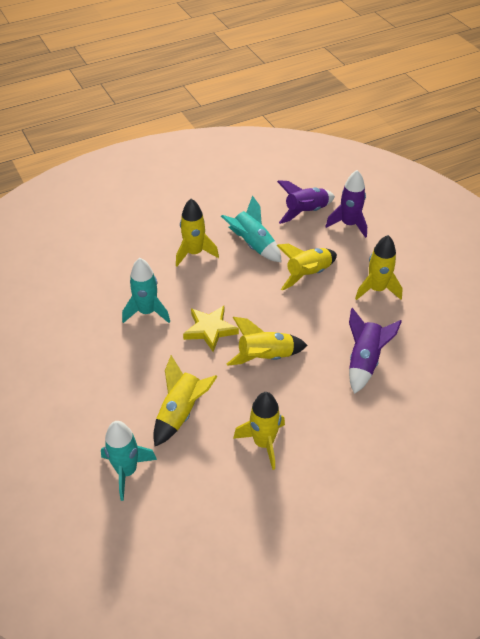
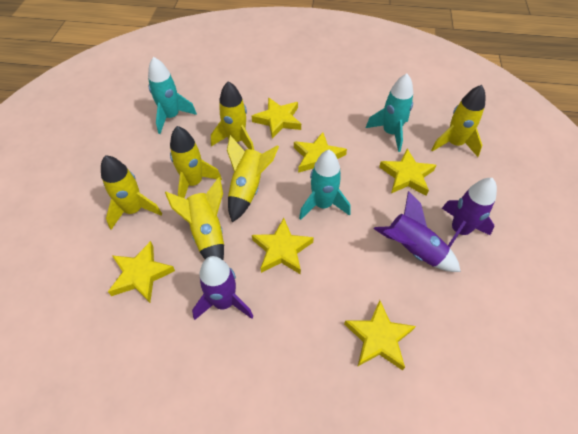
yellow star: 1 -> 6

